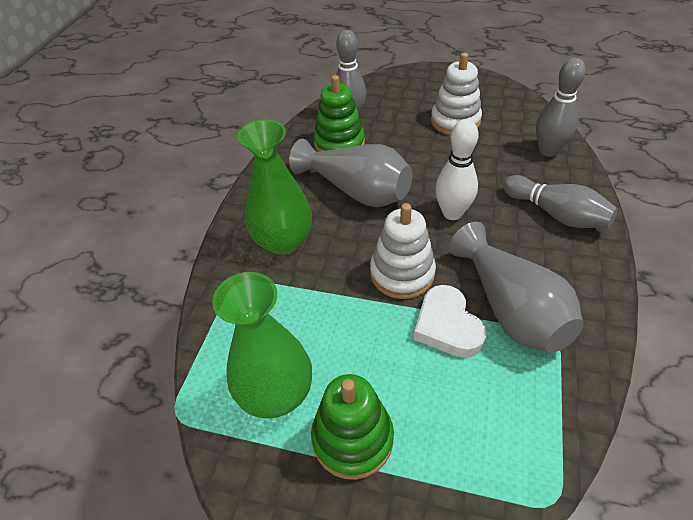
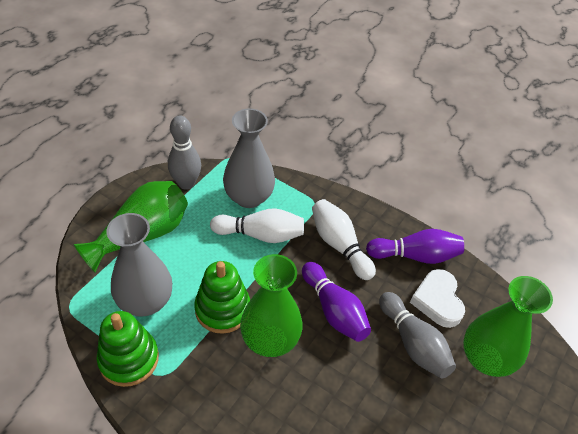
green vase: 2 -> 3
grey bowling pin: 3 -> 2
purple bowling pin: 0 -> 2
white bowling pin: 1 -> 2
white stacking toy: 2 -> 0

